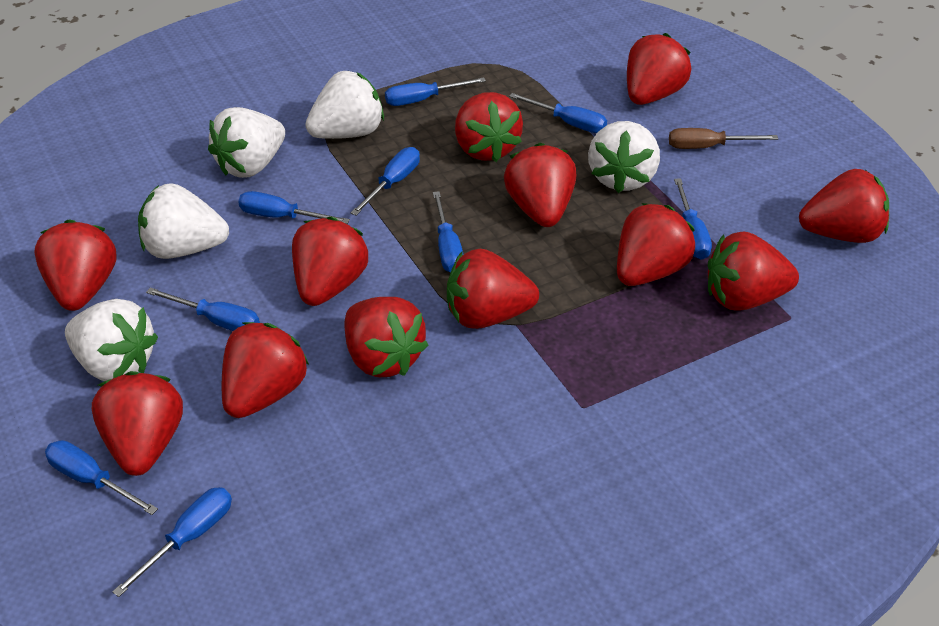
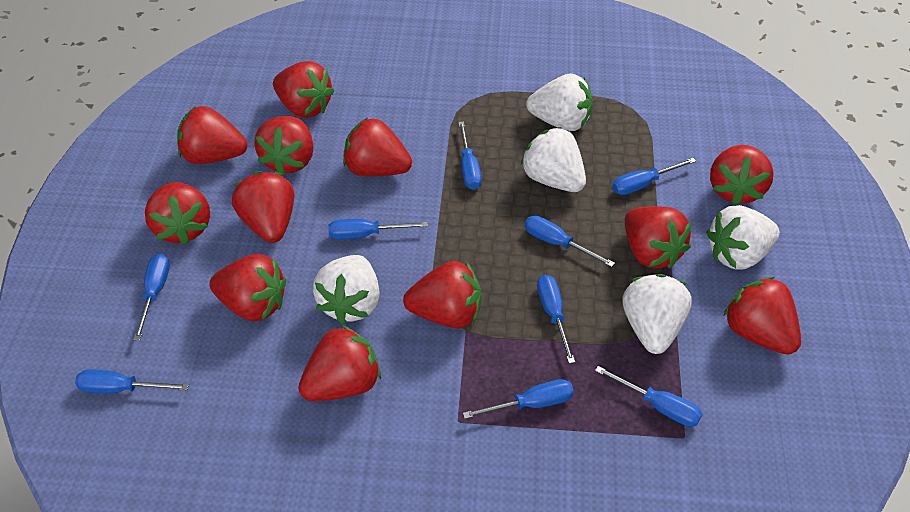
brown screwdriver: 1 -> 0

